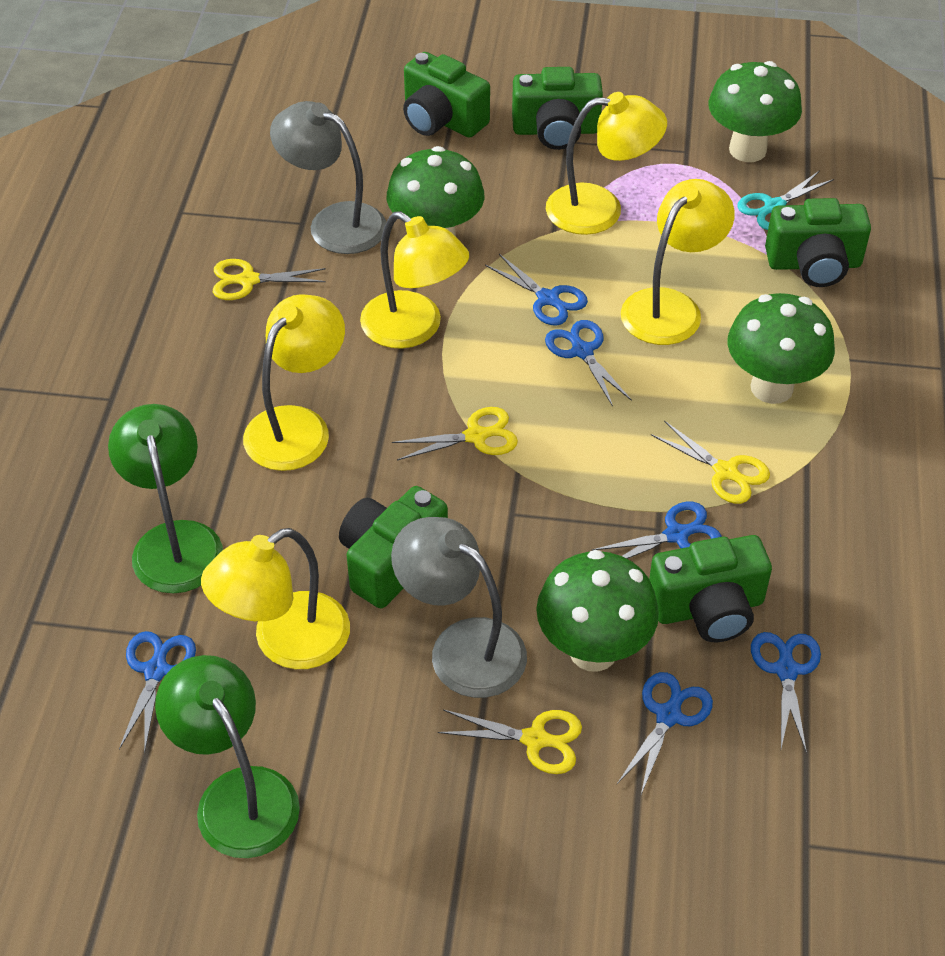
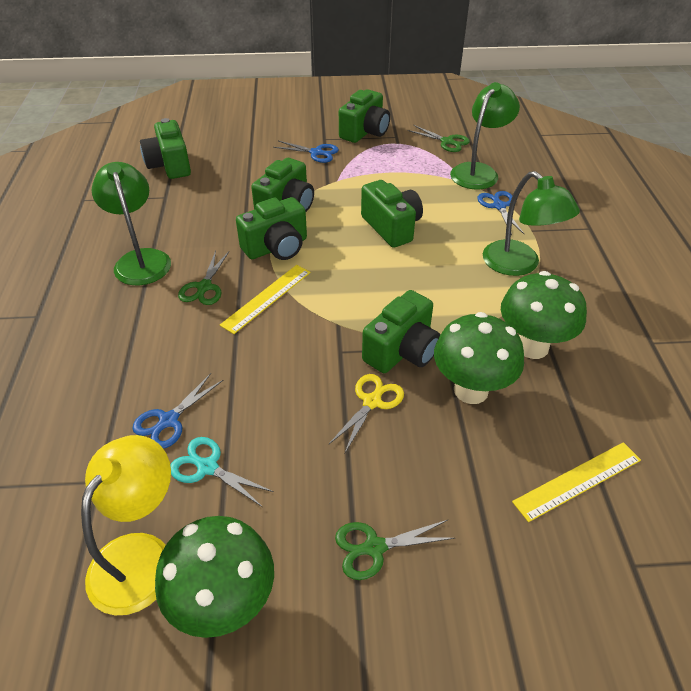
blue scissors: 6 -> 3
green camera: 5 -> 6
green lamp: 2 -> 3
green mushroom: 4 -> 3
green scissors: 0 -> 3
grey lamp: 2 -> 0
yellow lamp: 5 -> 1
yellow ruler: 0 -> 2
yellow scissors: 4 -> 1

